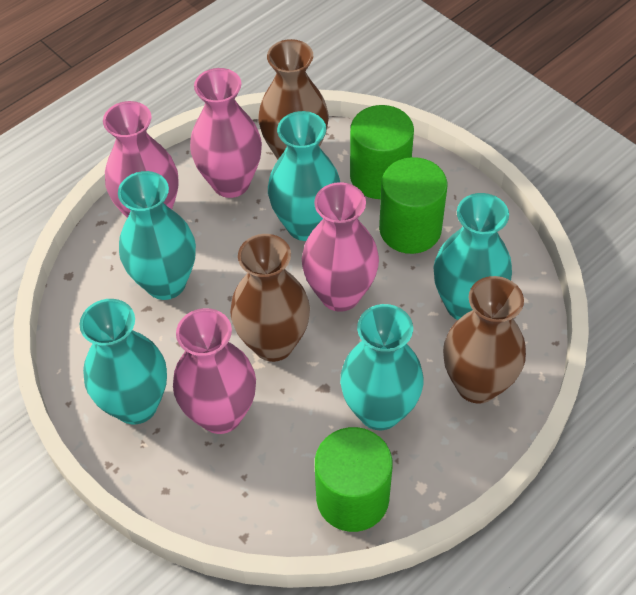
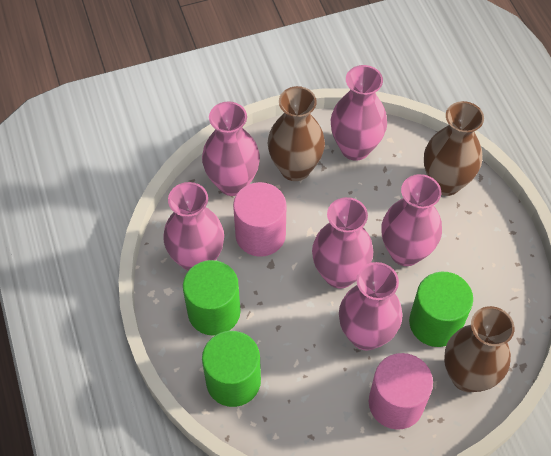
pink cylinder: 0 -> 2
pink vase: 4 -> 6
turquoise vase: 5 -> 0

